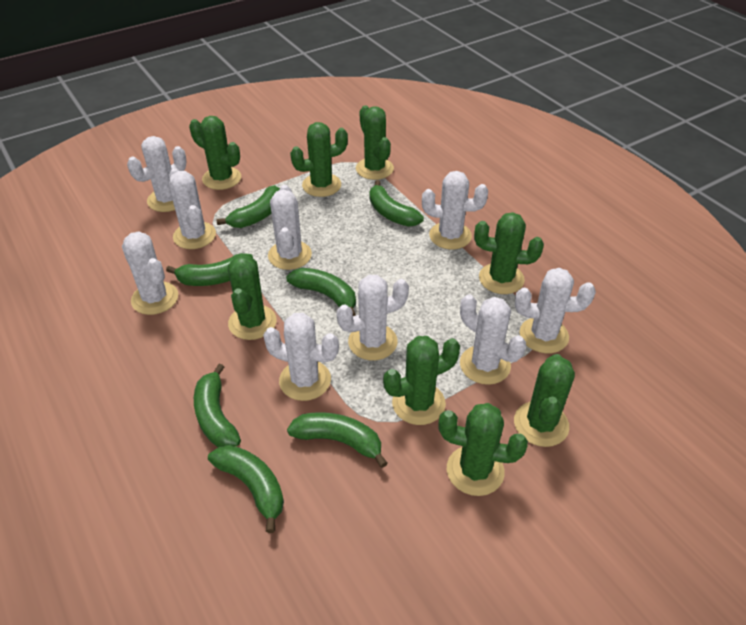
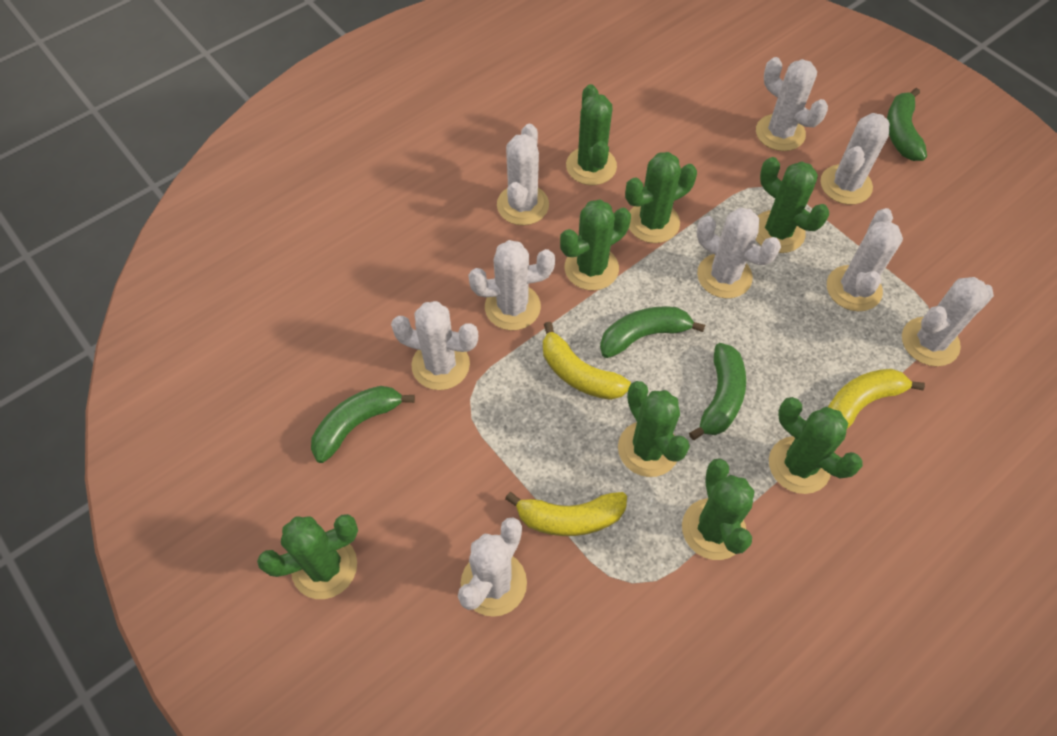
green banana: 7 -> 4
yellow banana: 0 -> 3

